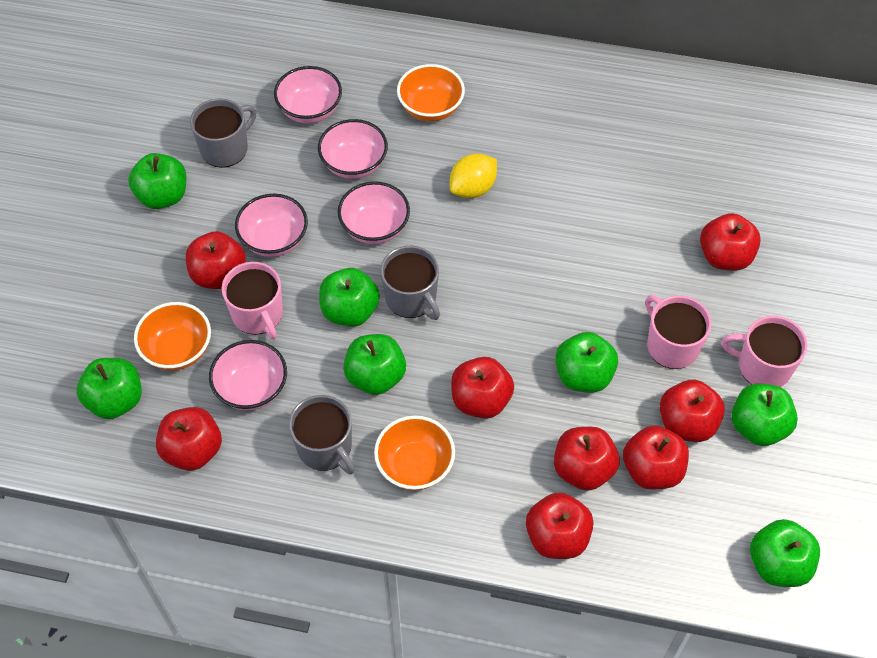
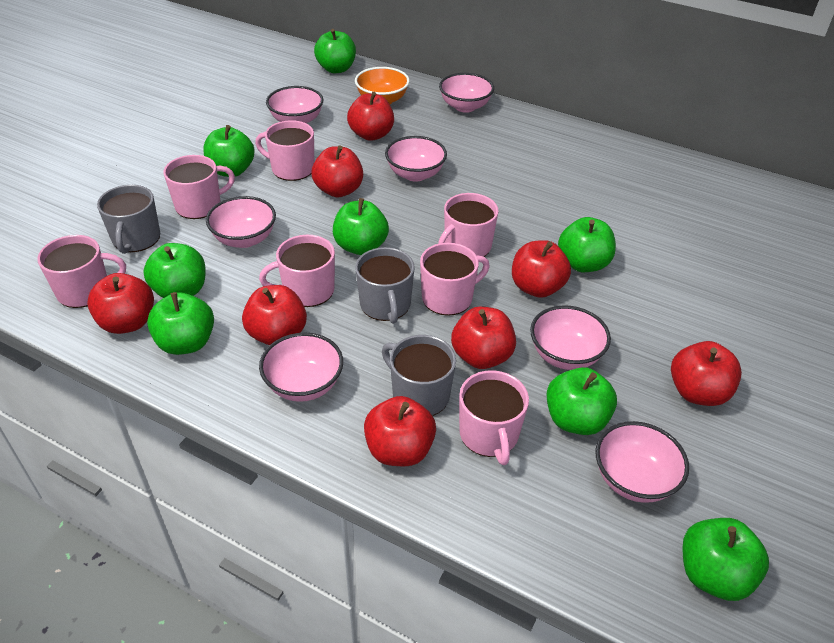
green apple: 7 -> 8
orange bowl: 3 -> 1
pink bowl: 5 -> 7
pink mug: 3 -> 7
yellow lemon: 1 -> 0

